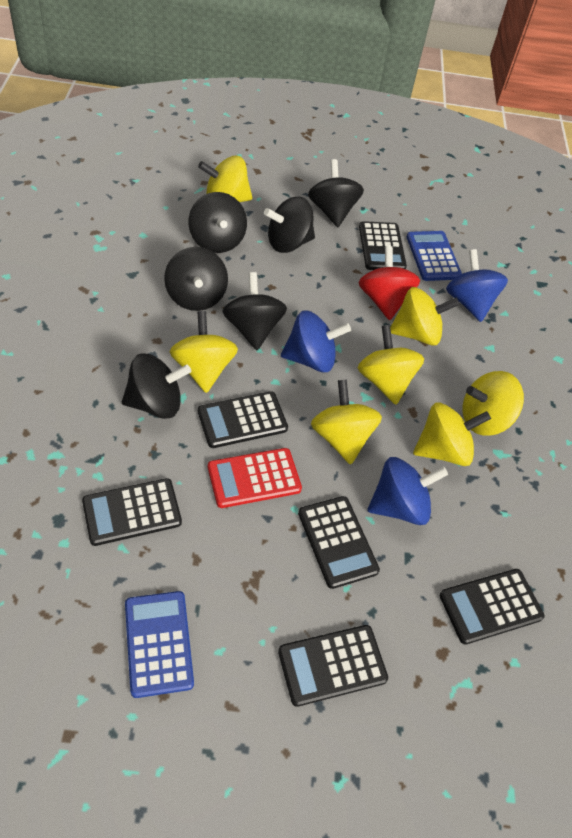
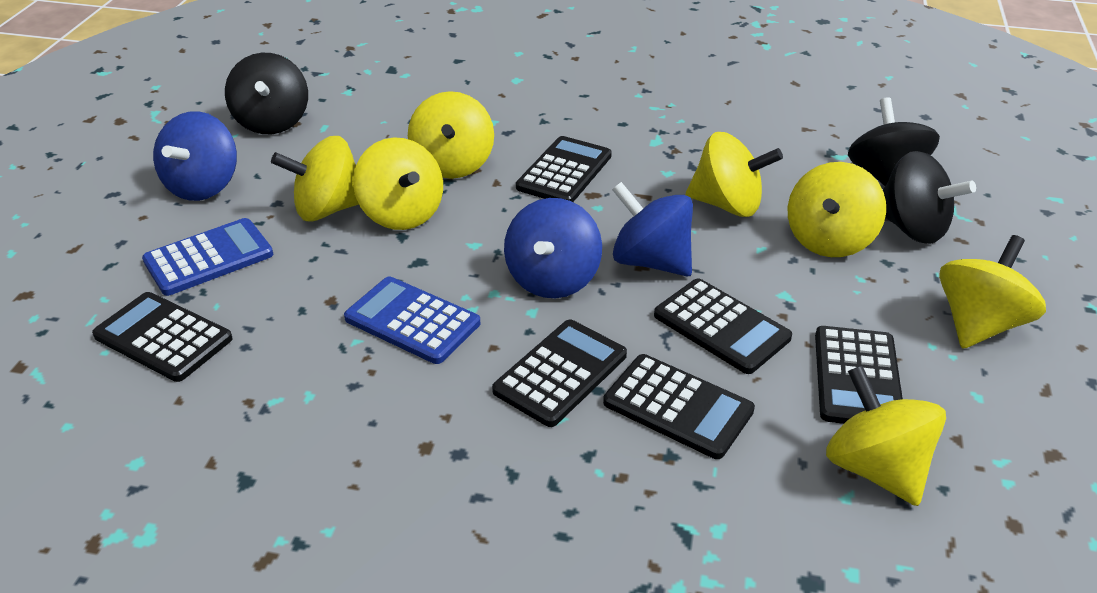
black spinning top: 6 -> 3
red calculator: 1 -> 0
red spinning top: 1 -> 0

